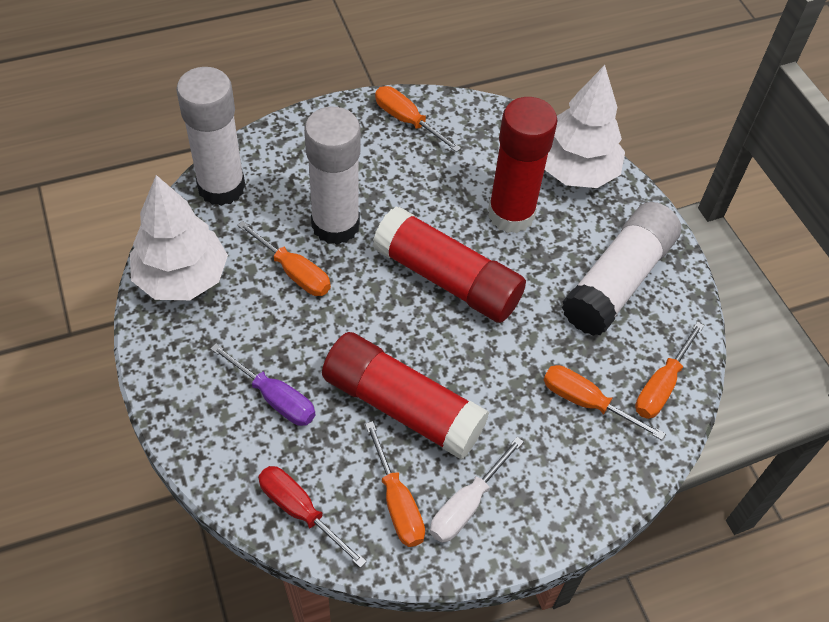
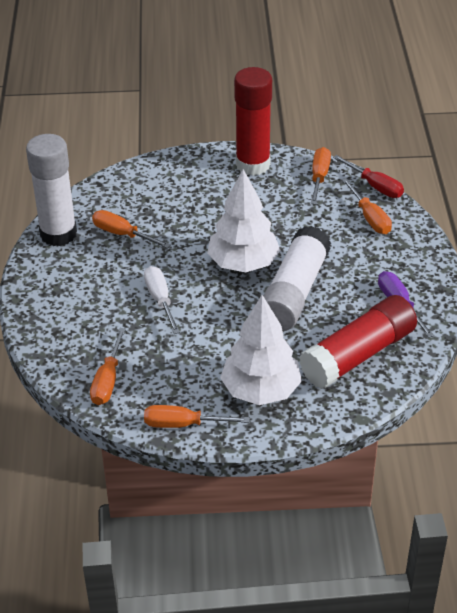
red glue stick: 3 -> 2
white glue stick: 3 -> 2

